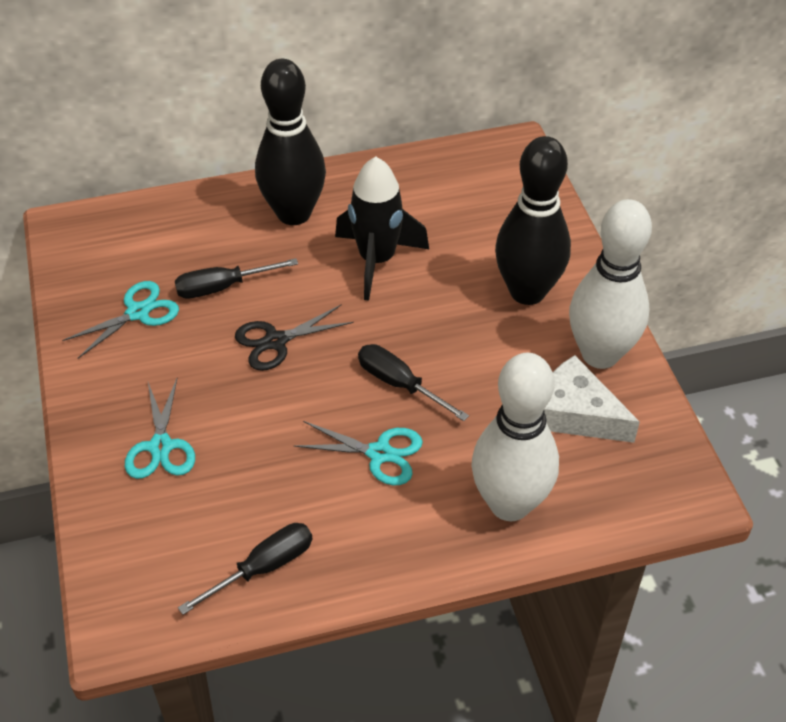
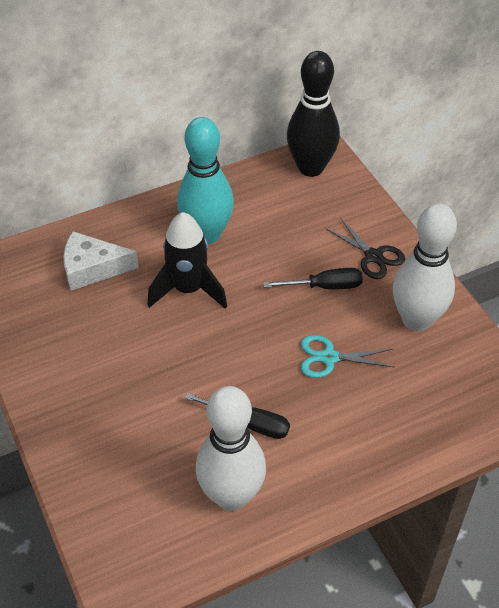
black bowling pin: 2 -> 1
black screwdriver: 3 -> 2
turquoise bowling pin: 0 -> 1
turquoise scissors: 3 -> 1

